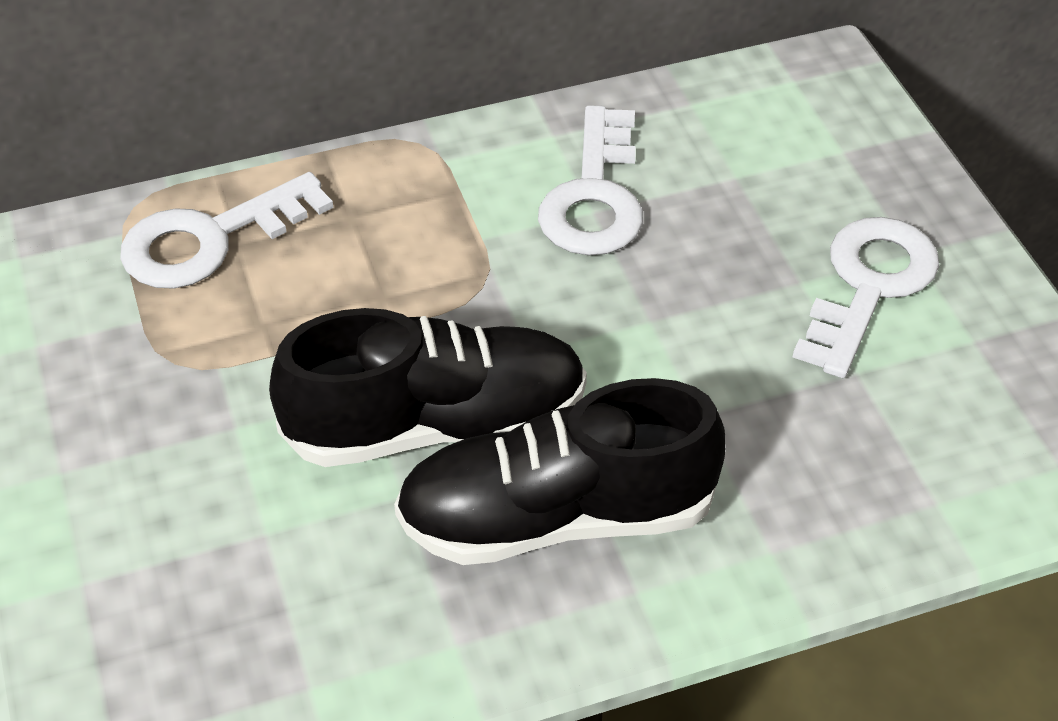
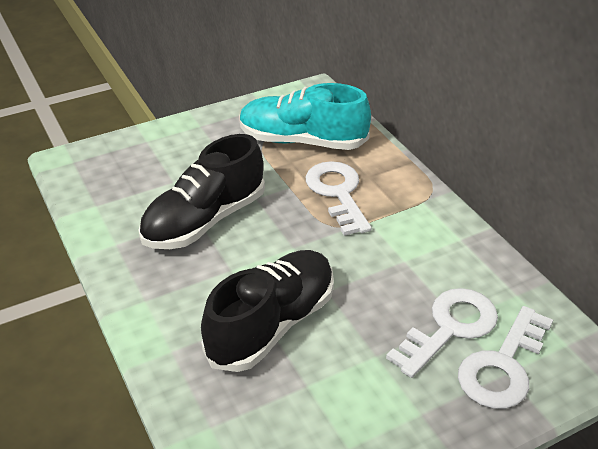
turquoise shoe: 0 -> 1

